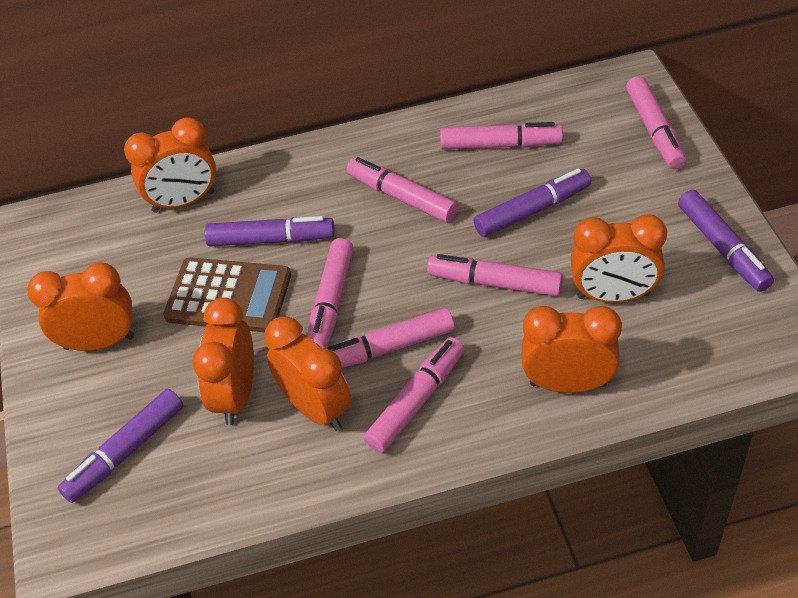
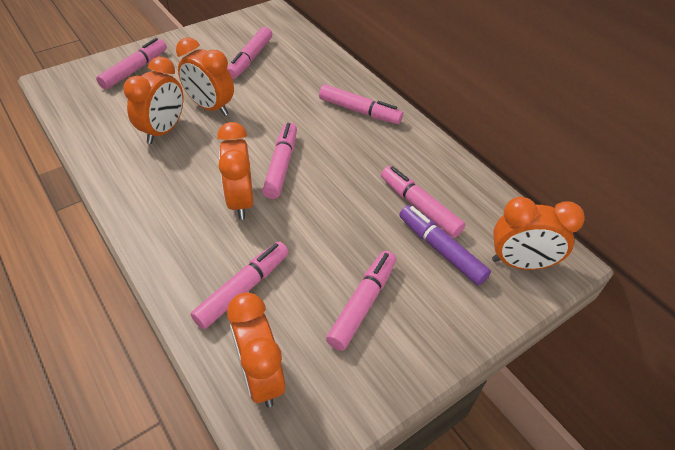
brown calculator: 1 -> 0
orange clock: 6 -> 5
purple marker: 4 -> 1

